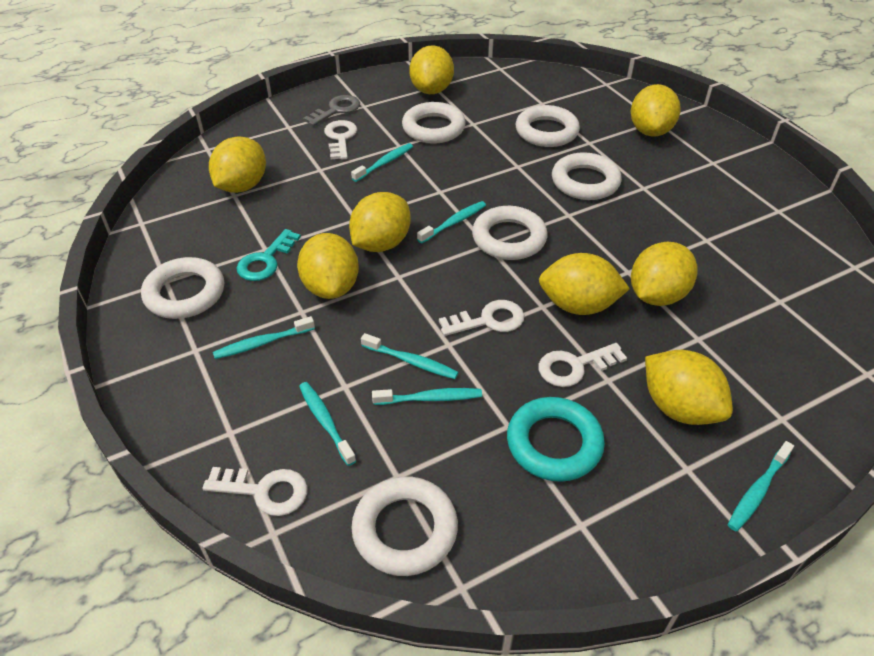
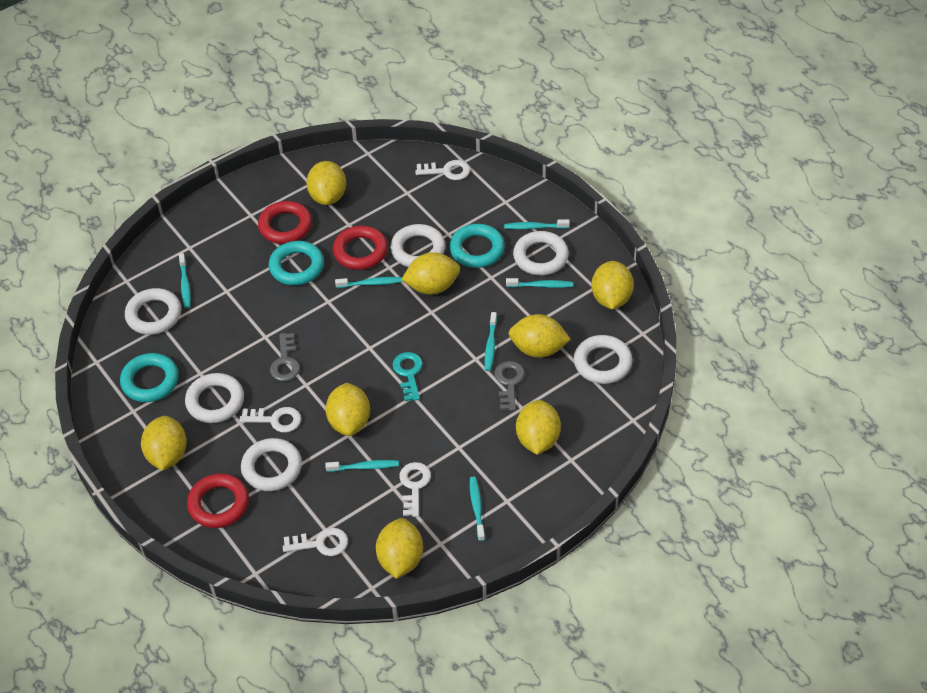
grey key: 1 -> 2
red ring: 0 -> 3
turquoise ring: 1 -> 3

